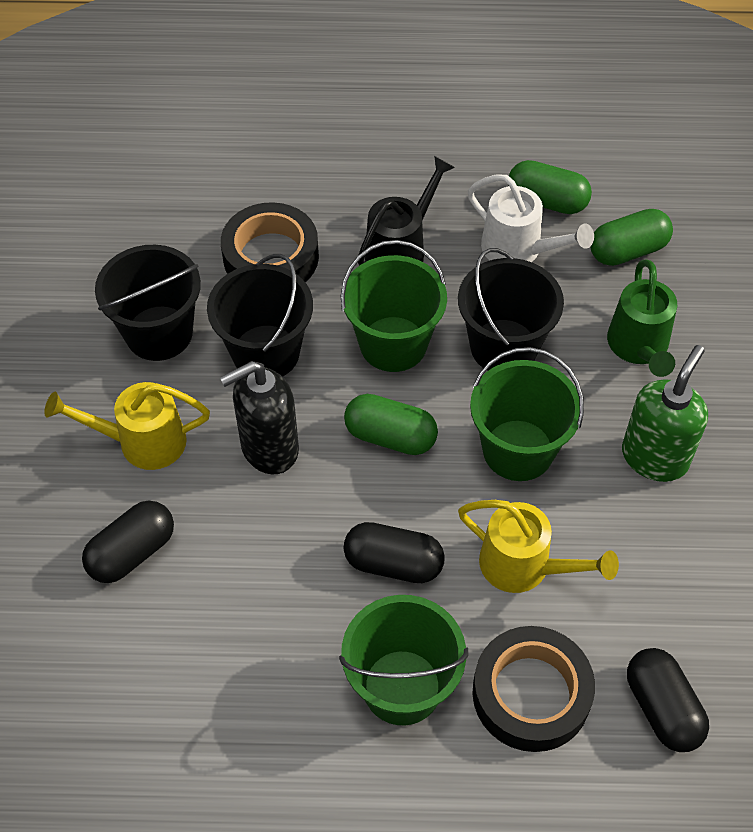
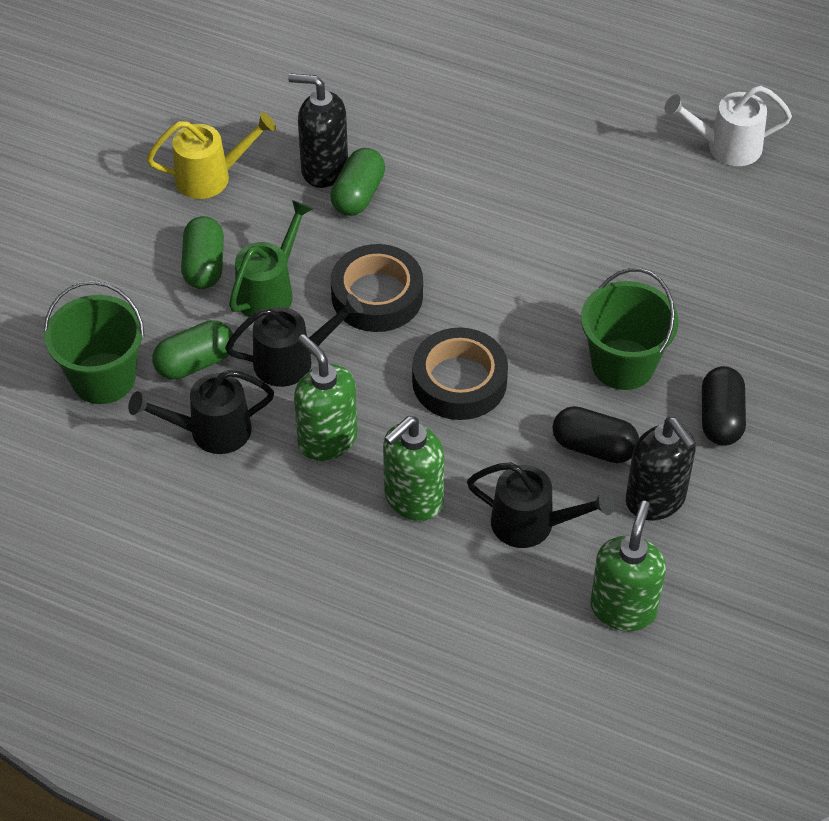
black bucket: 3 -> 0
black capsule: 3 -> 2
black soap dispenser: 1 -> 2
black watering can: 1 -> 3
green bucket: 3 -> 2
green soap dispenser: 1 -> 3
yellow watering can: 2 -> 1

